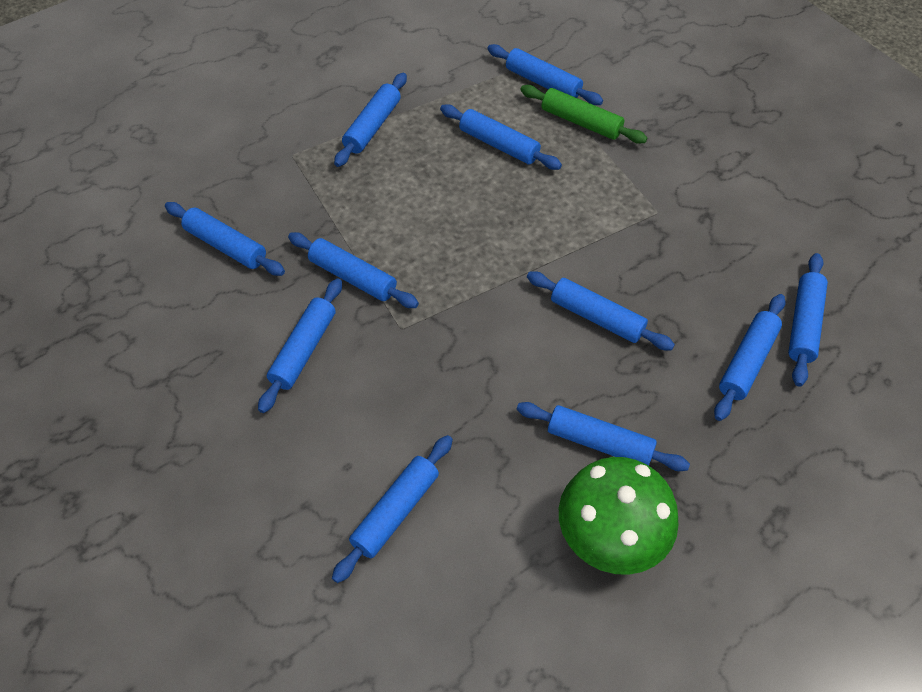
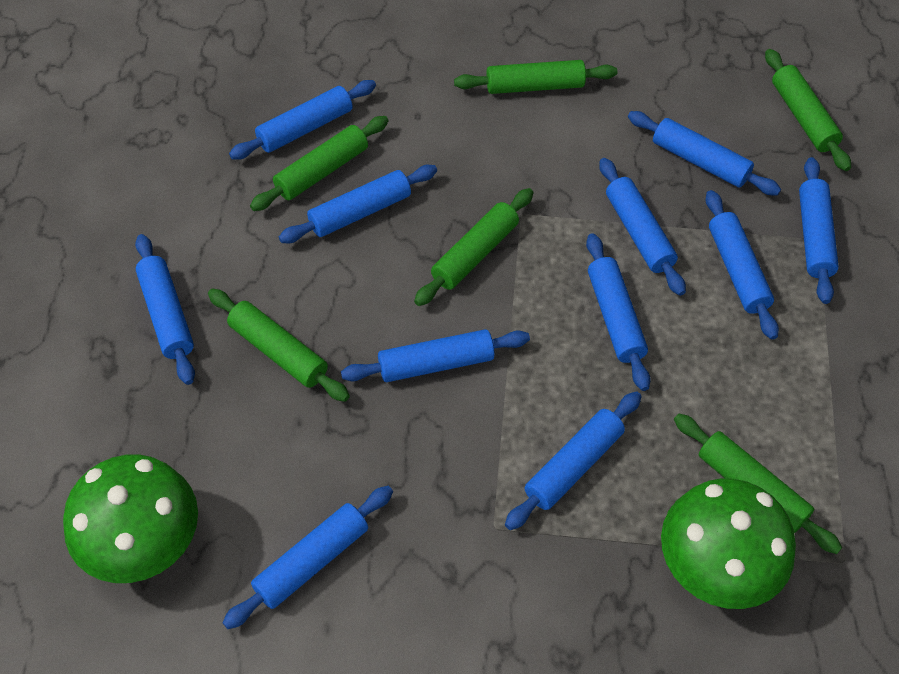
green mushroom: 1 -> 2
green rolling pin: 1 -> 6

